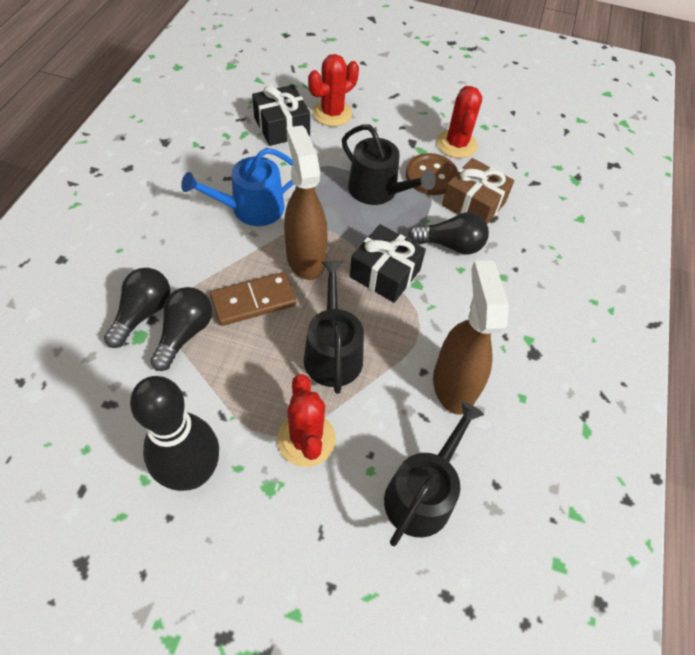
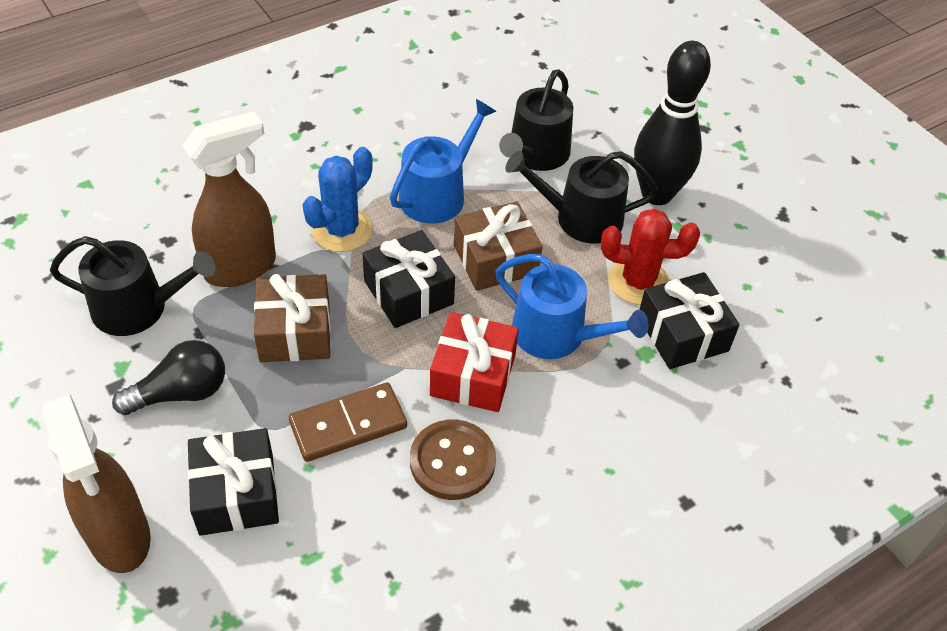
black gift: 2 -> 3
black light bulb: 3 -> 1
blue cactus: 0 -> 1
blue watering can: 1 -> 2
brown gift: 1 -> 2
red cactus: 3 -> 1
red gift: 0 -> 1

